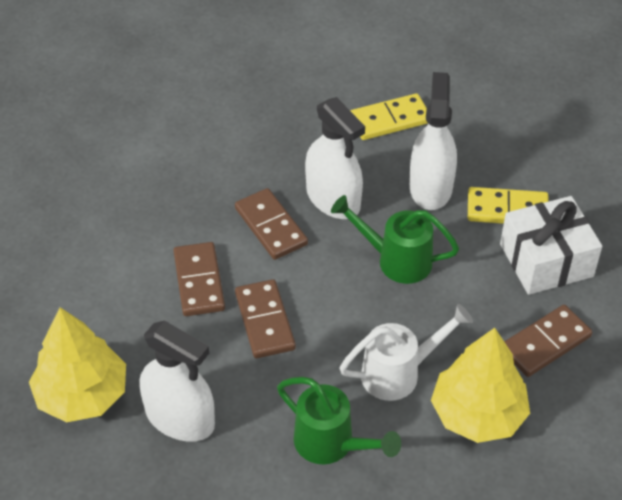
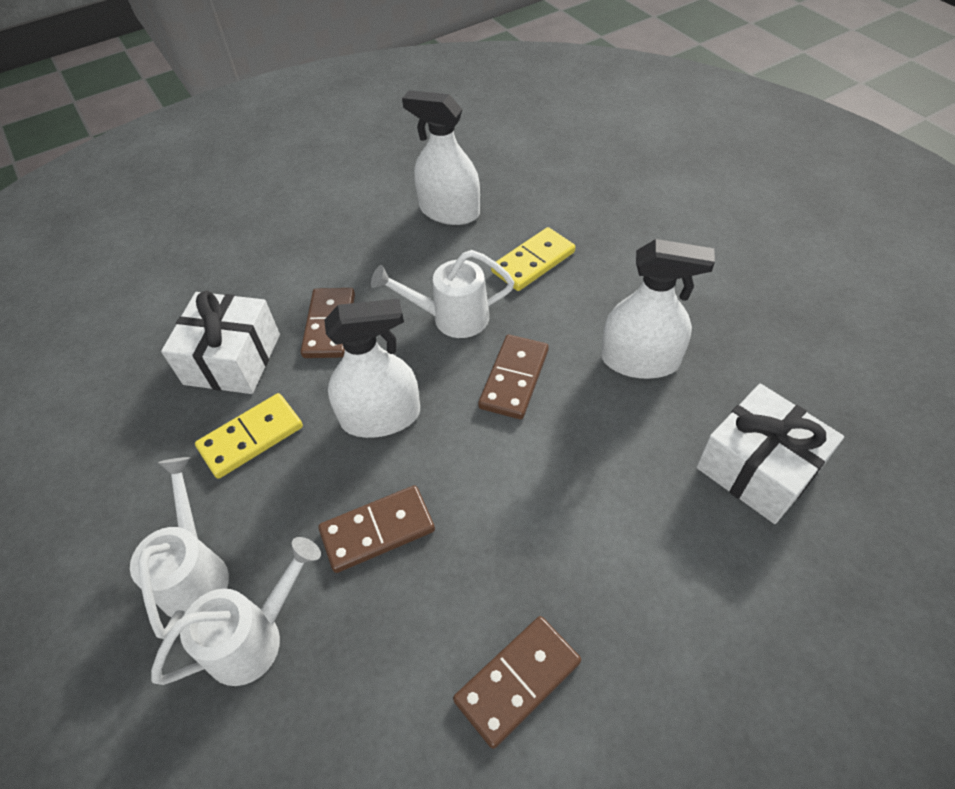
green watering can: 2 -> 0
white gift: 1 -> 2
white watering can: 1 -> 3
yellow tree: 2 -> 0

